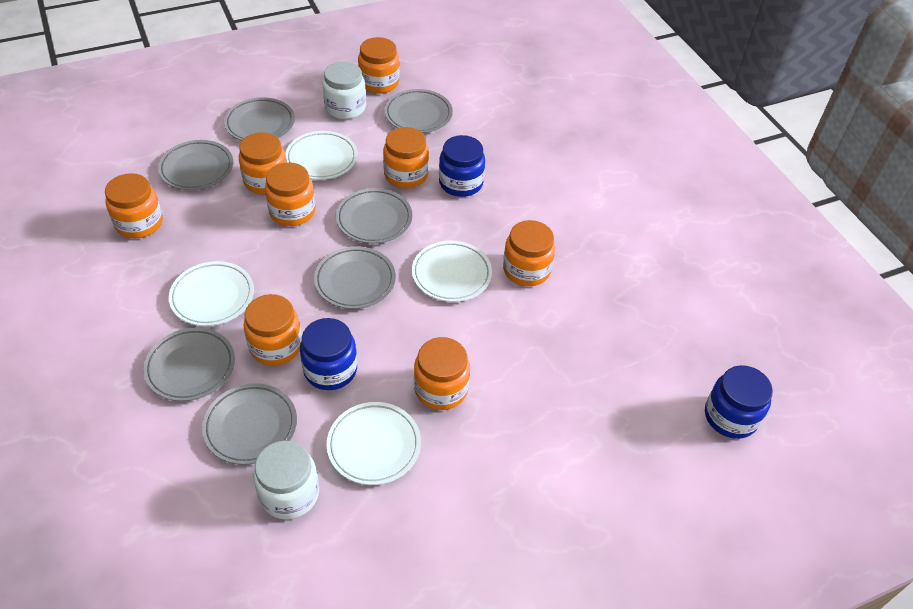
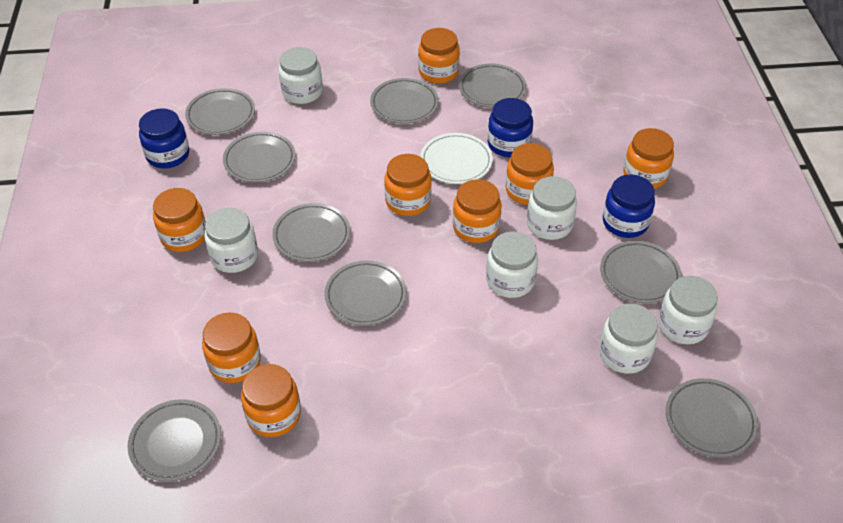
grey plate: 7 -> 9
white jar: 2 -> 6
white plate: 4 -> 1

